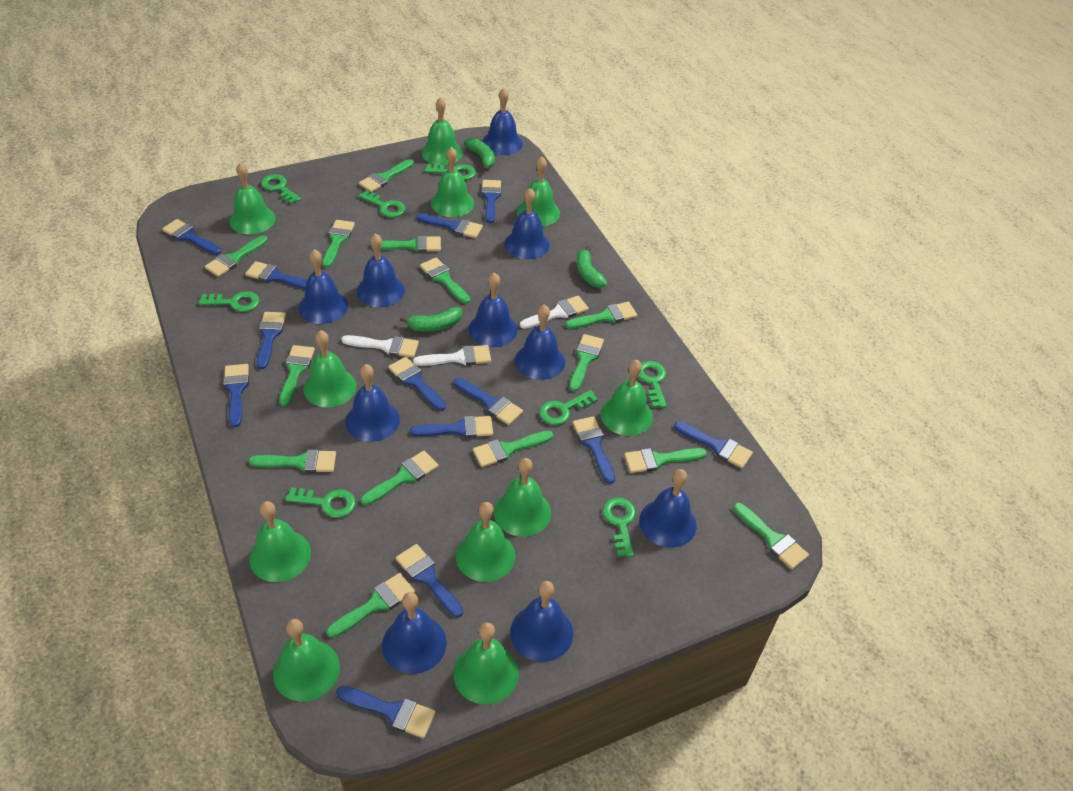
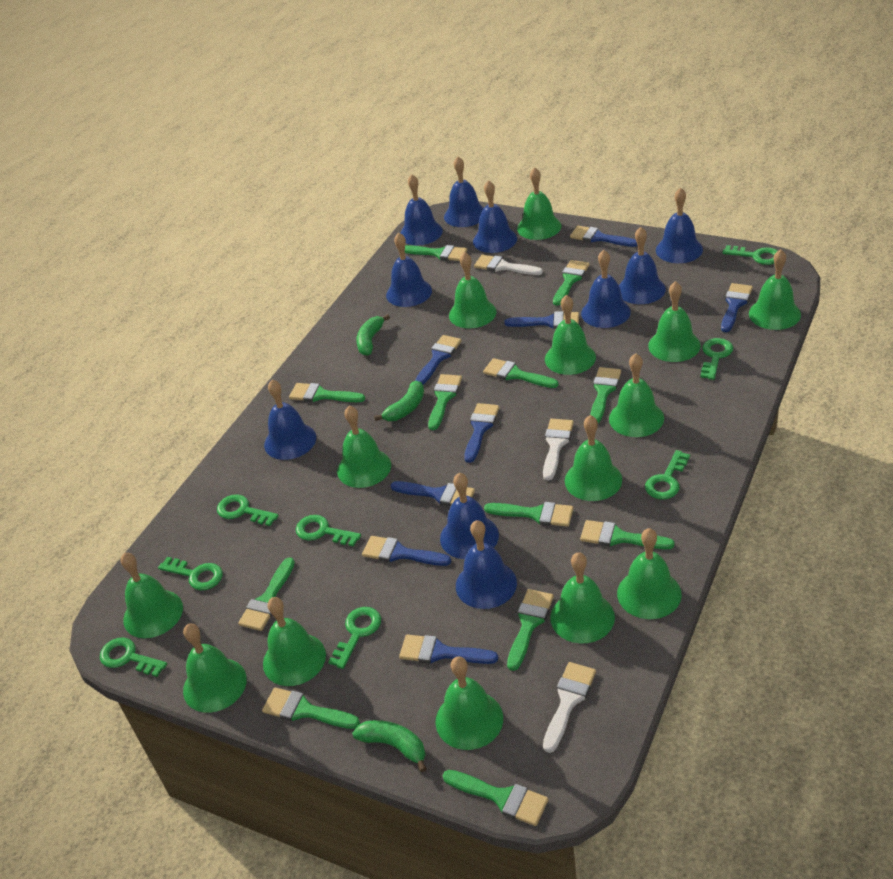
blue brush: 13 -> 8
green bell: 11 -> 14
green brush: 14 -> 12

